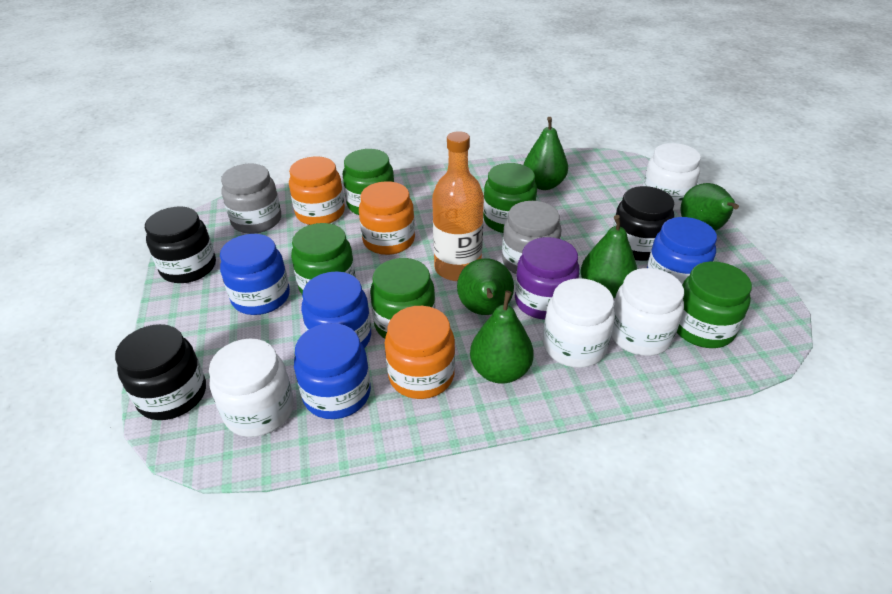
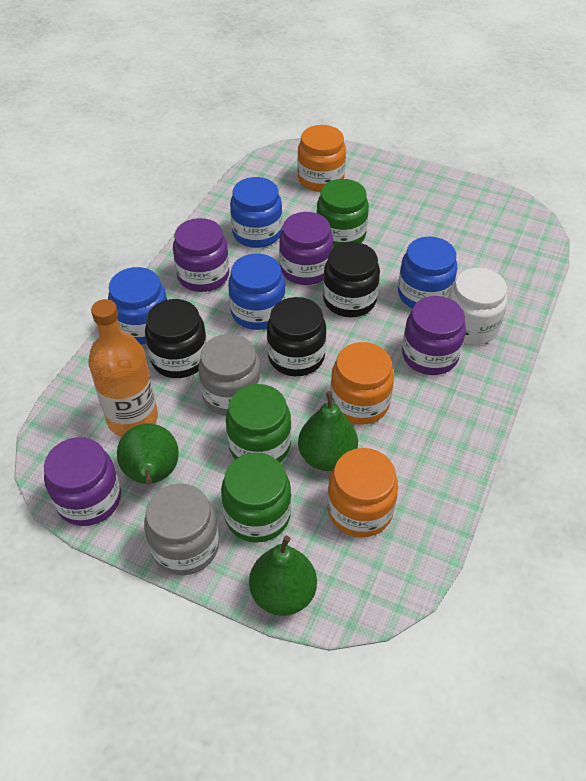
green jar: 5 -> 3
green pear: 5 -> 3
purple jar: 1 -> 4
white jar: 4 -> 1

